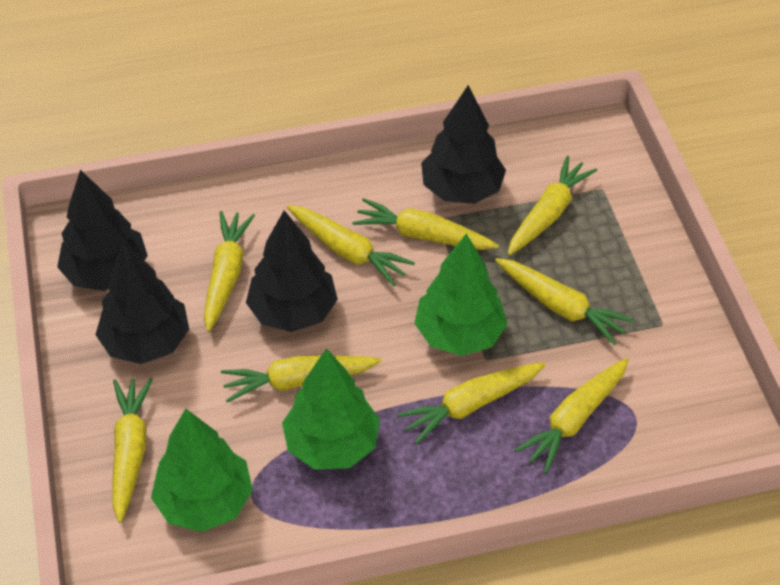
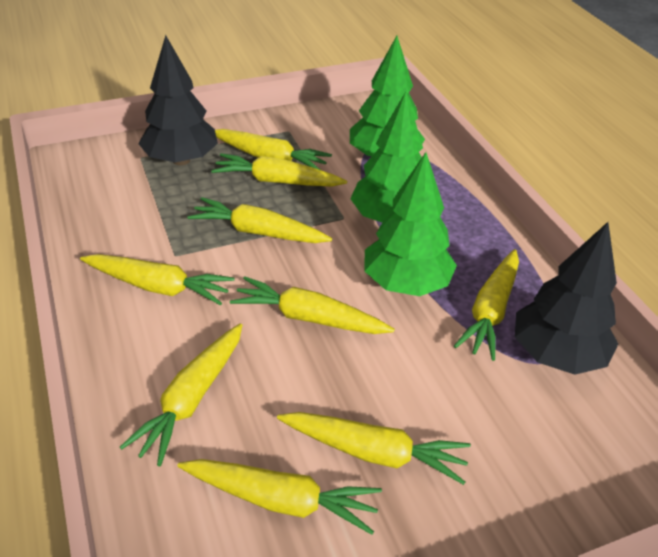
black tree: 4 -> 2

